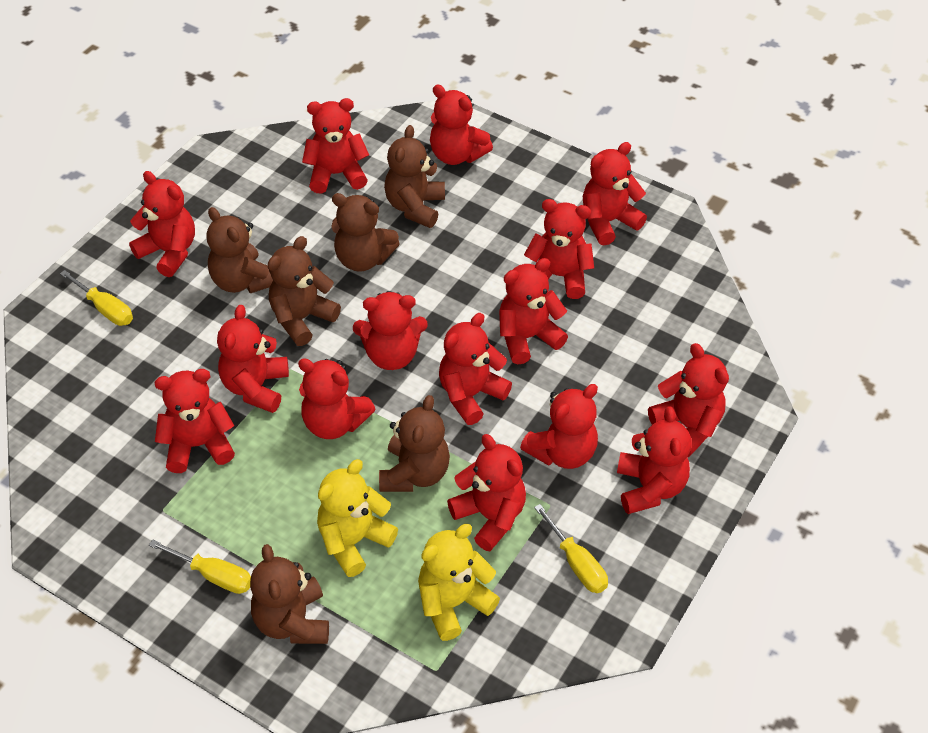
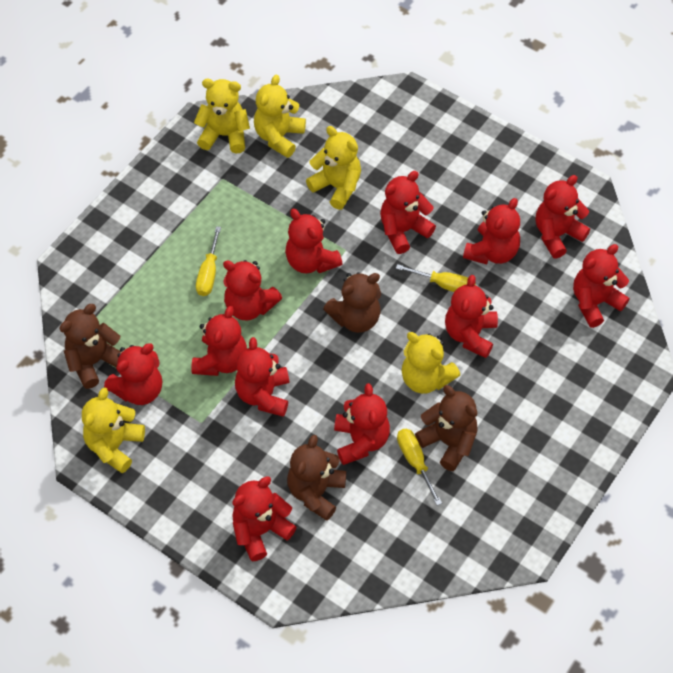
brown teddy bear: 6 -> 4
red teddy bear: 15 -> 12
yellow teddy bear: 2 -> 5

